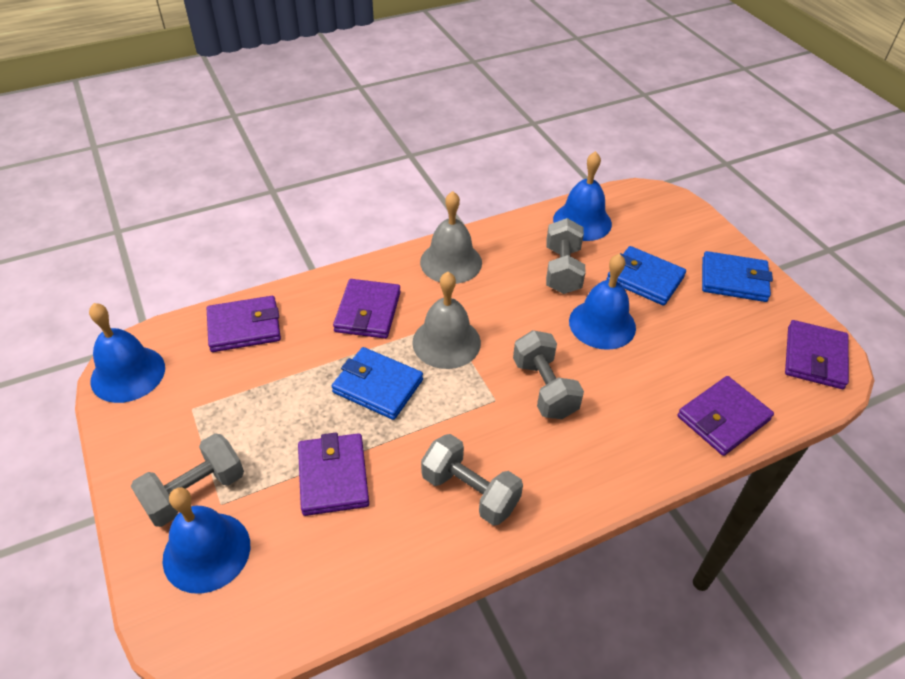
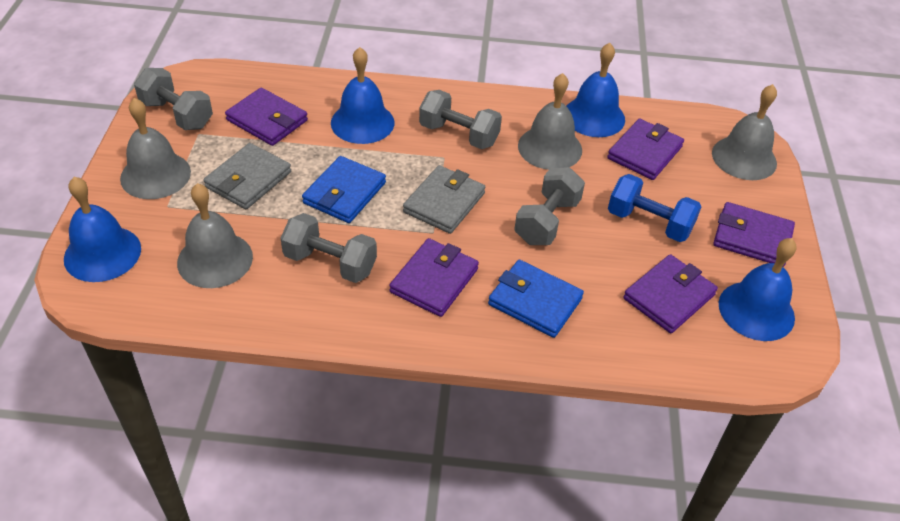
blue dumbbell: 0 -> 1
blue wallet: 3 -> 2
grey bell: 2 -> 4
grey wallet: 0 -> 2

